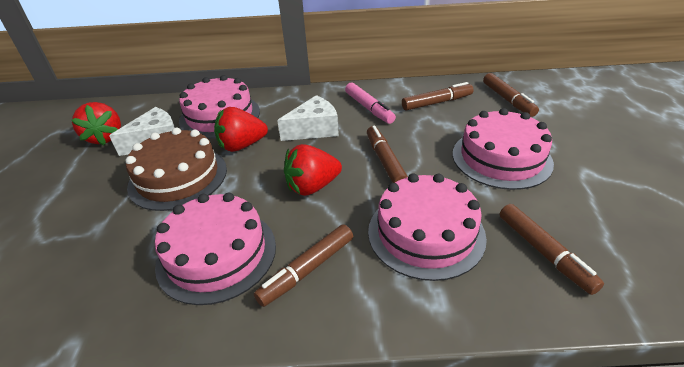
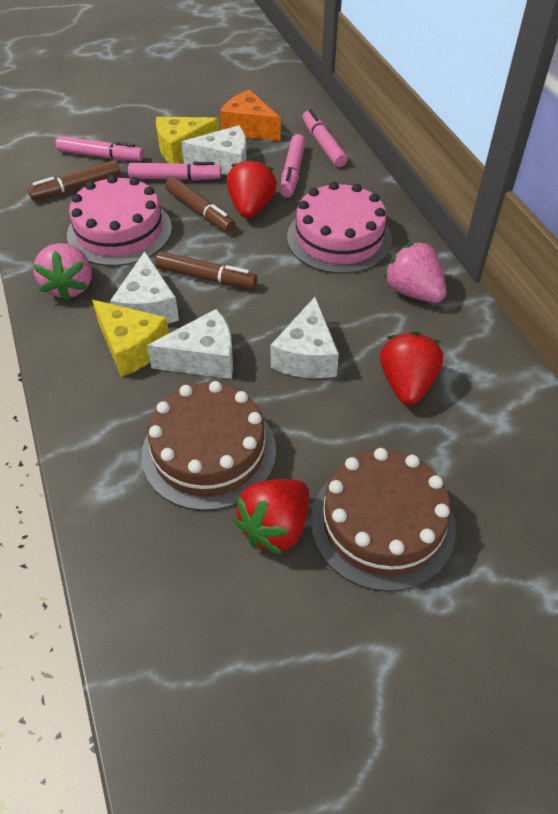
brown cake: 1 -> 2
brown marker: 5 -> 3
orange cheese: 0 -> 1
pink cake: 4 -> 2
pink marker: 1 -> 4
pink strawberry: 0 -> 2
white cheese: 2 -> 4
yellow cheese: 0 -> 2

